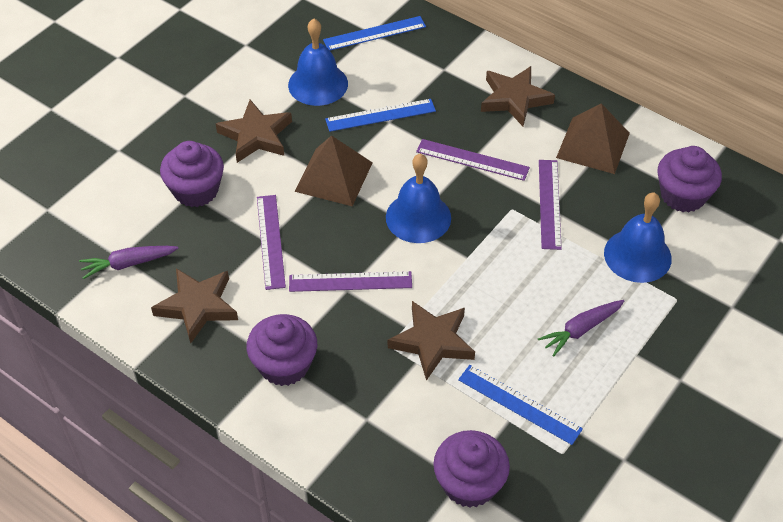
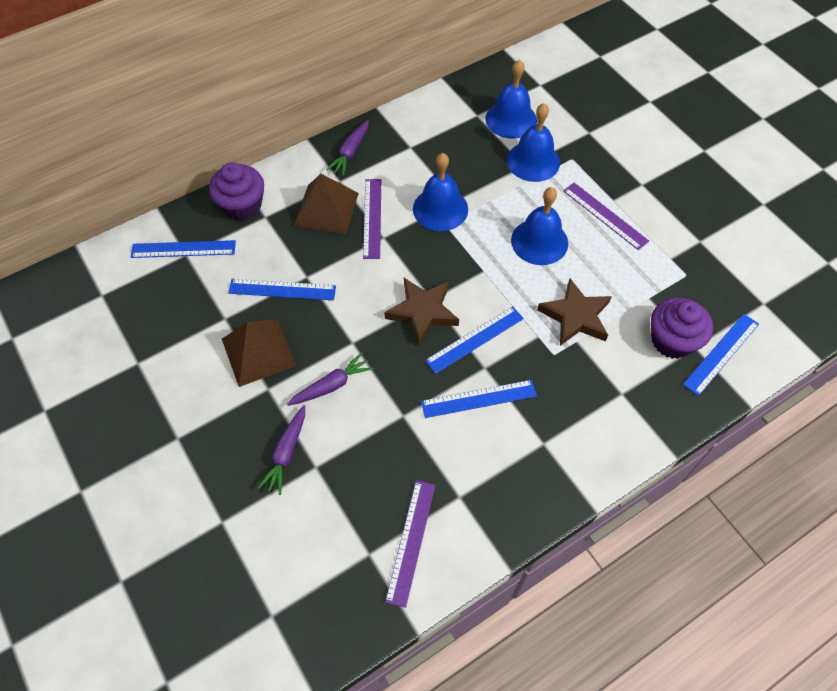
blue bell: 3 -> 4
blue ruler: 3 -> 5
brown star: 4 -> 2
purple carrot: 2 -> 3
purple cupcake: 4 -> 2
purple ruler: 4 -> 3

